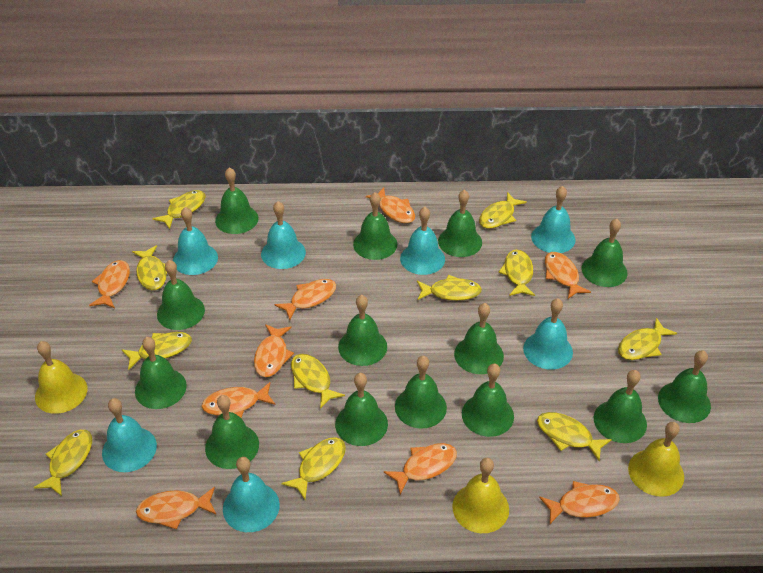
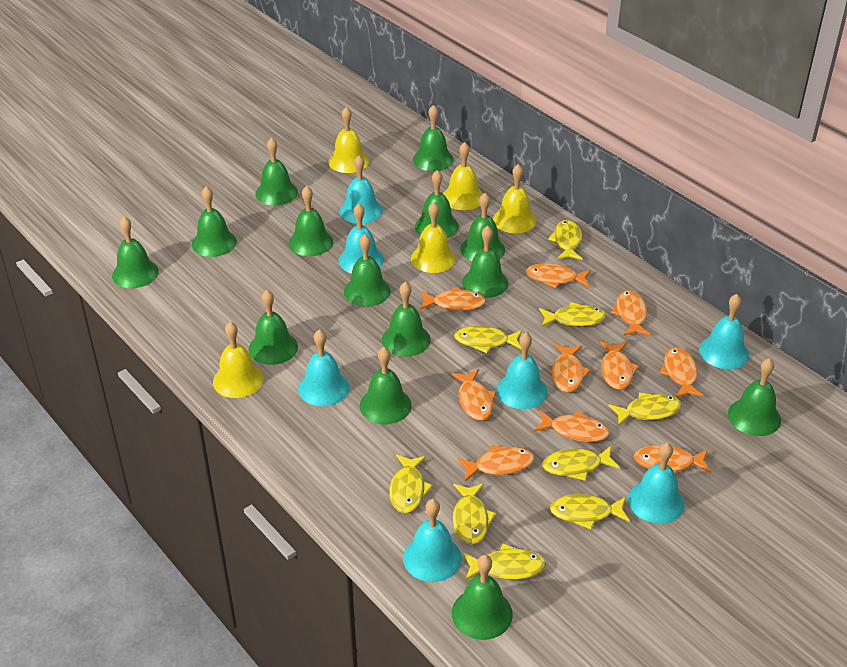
orange fish: 9 -> 10
yellow bell: 3 -> 5
yellow fish: 11 -> 9

